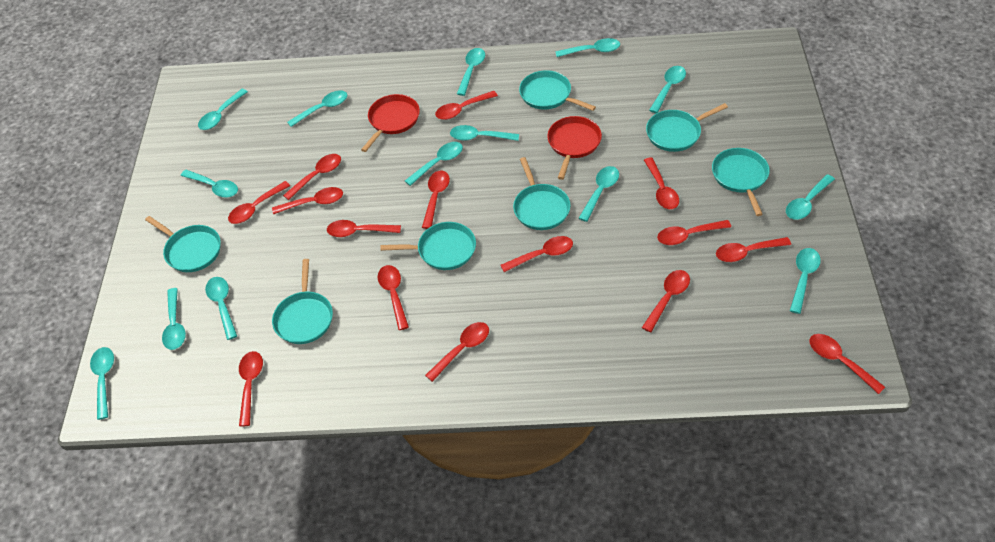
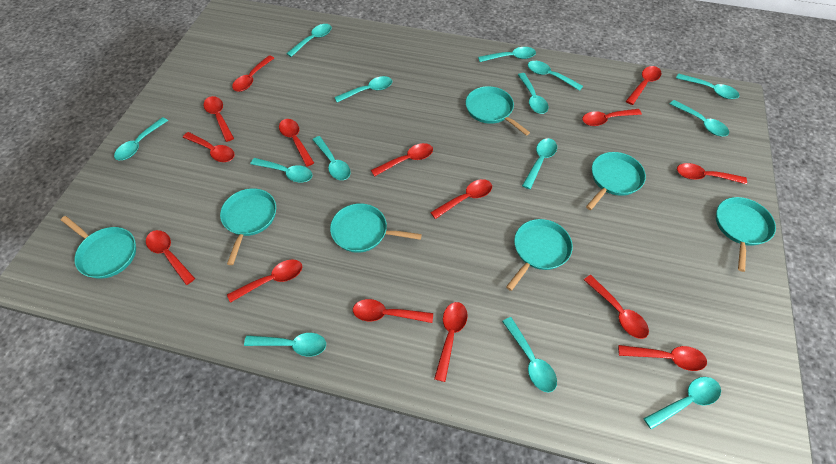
red pan: 2 -> 0

